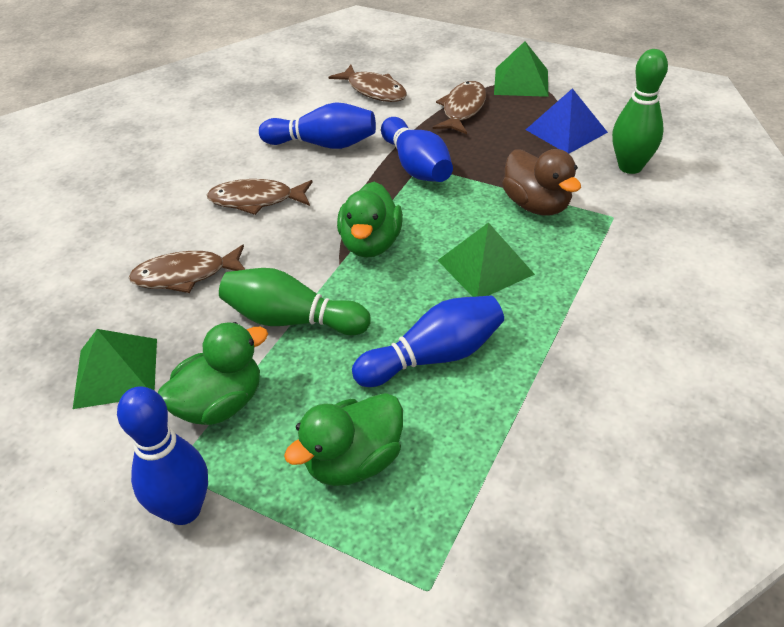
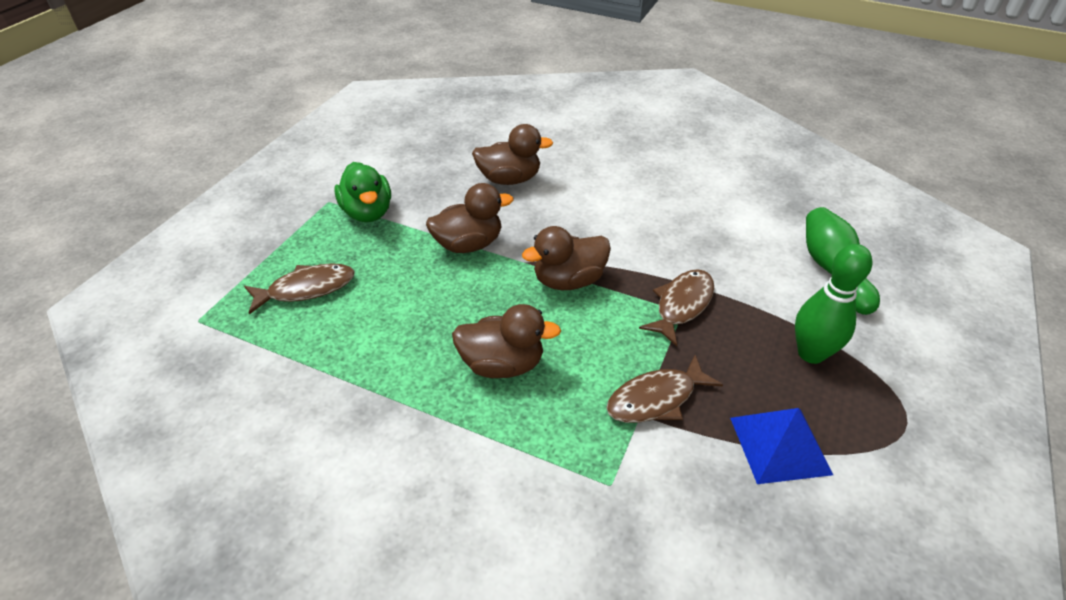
blue bowling pin: 4 -> 0
brown duck: 1 -> 4
brown fish: 4 -> 3
green duck: 3 -> 1
green pyramid: 3 -> 0

